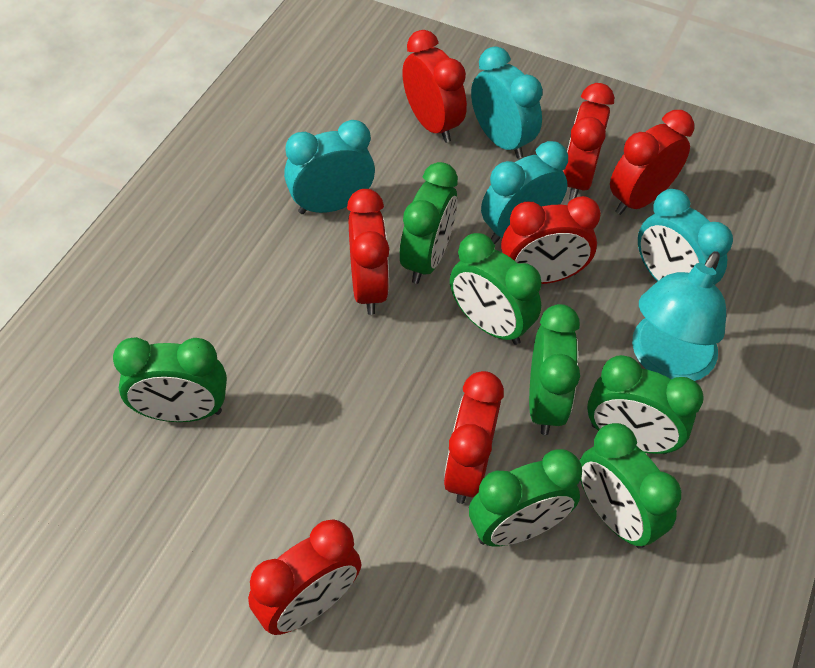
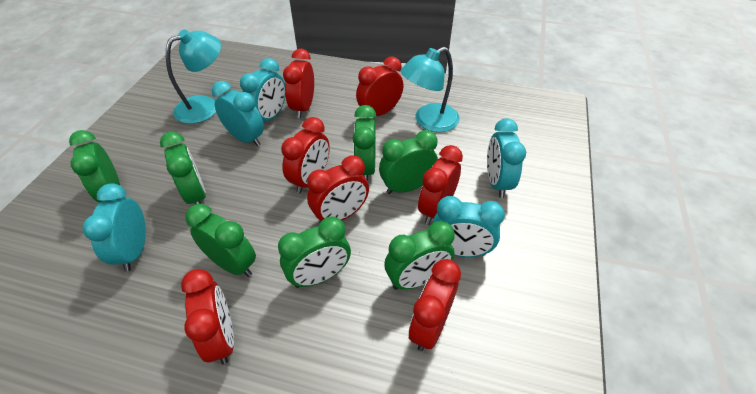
turquoise clock: 4 -> 5
turquoise lamp: 1 -> 2

